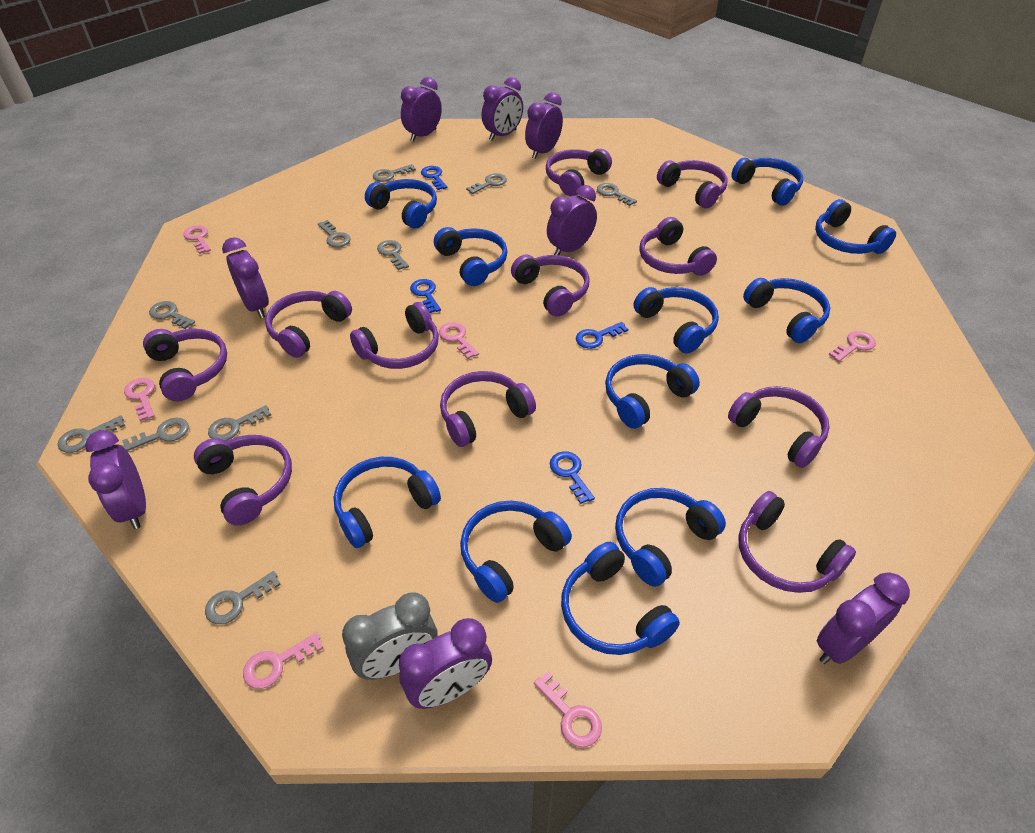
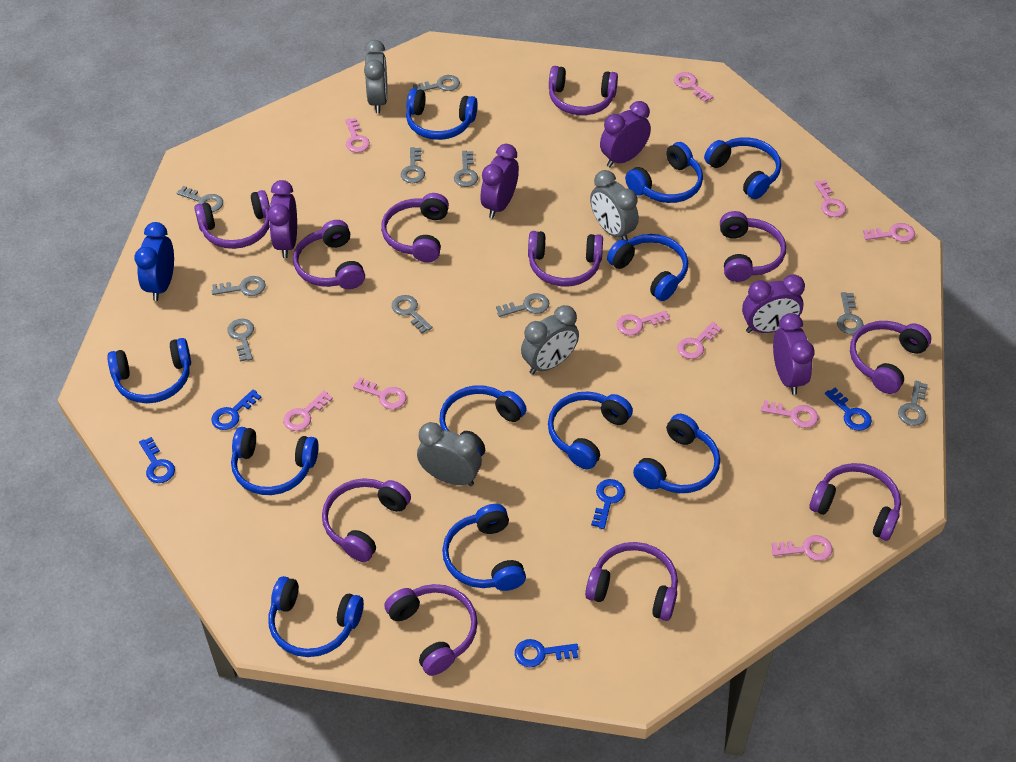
blue clock: 0 -> 1
blue key: 4 -> 5
grey clock: 1 -> 4
pink key: 6 -> 10
purple clock: 8 -> 5

